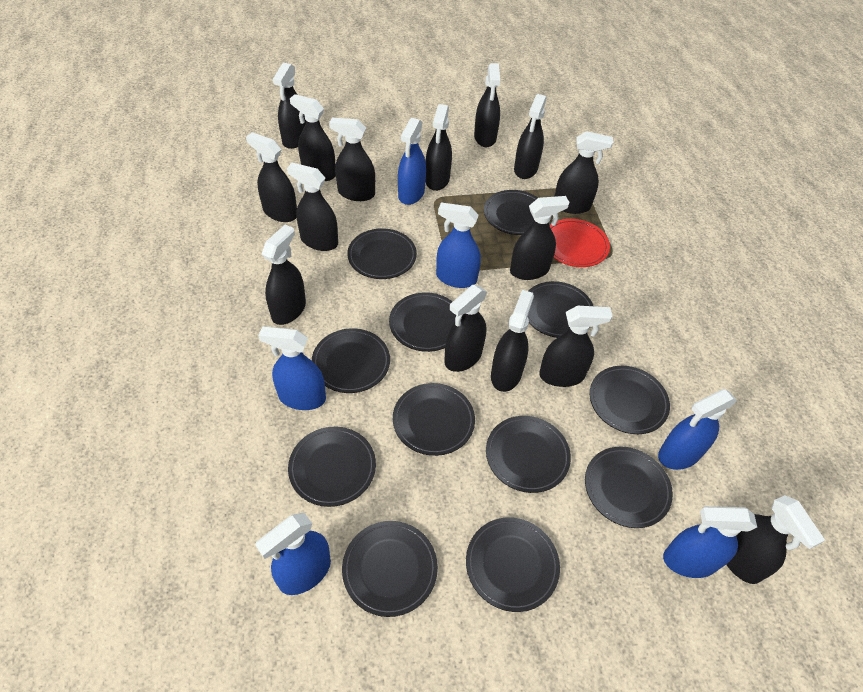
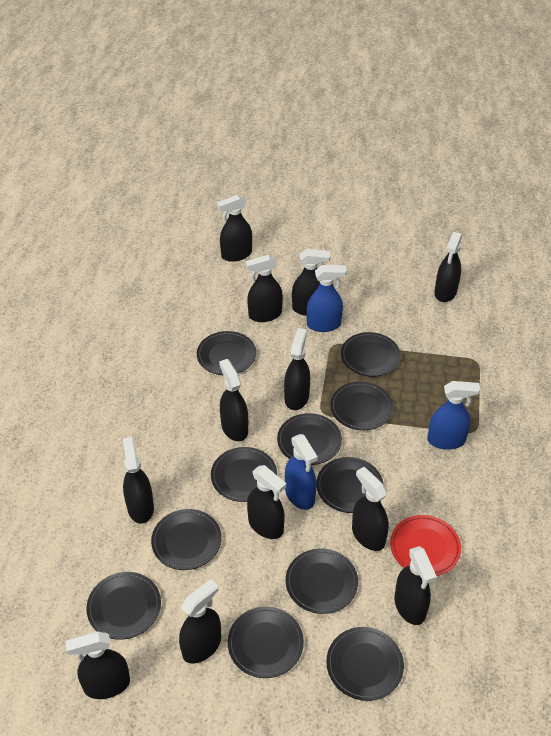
black plate: 12 -> 11
black spray bottle: 15 -> 12
blue spray bottle: 6 -> 3

